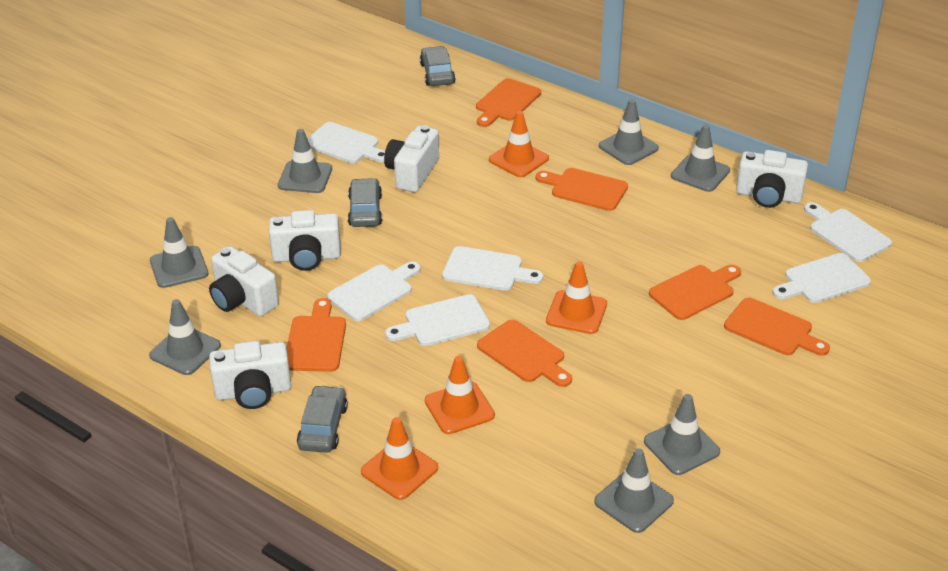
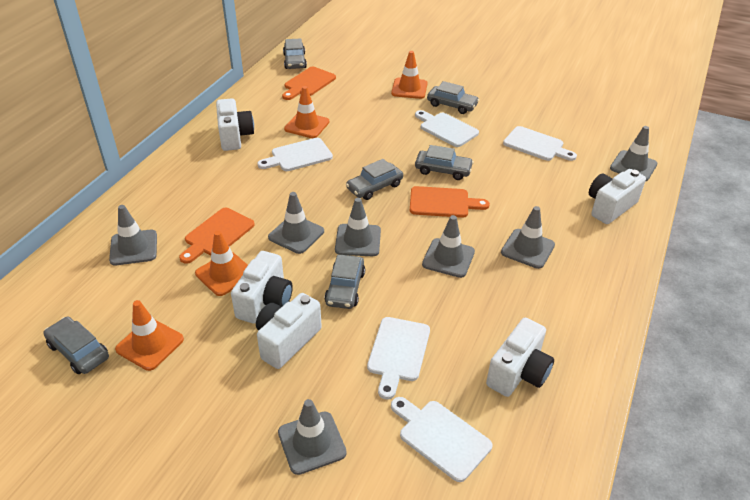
grey car: 3 -> 6
orange cutting board: 6 -> 3
white cutting board: 6 -> 5

